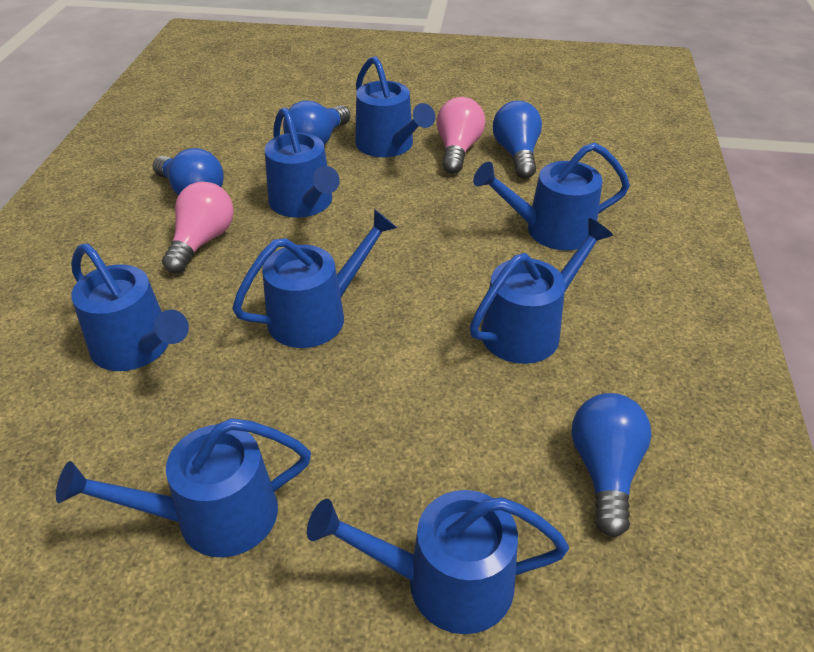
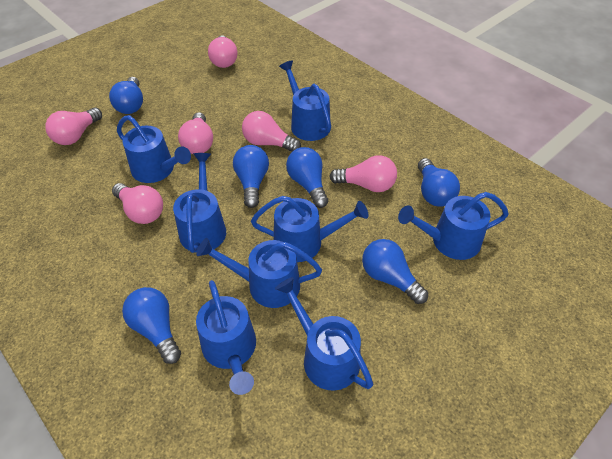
blue light bulb: 4 -> 6
pink light bulb: 2 -> 6

